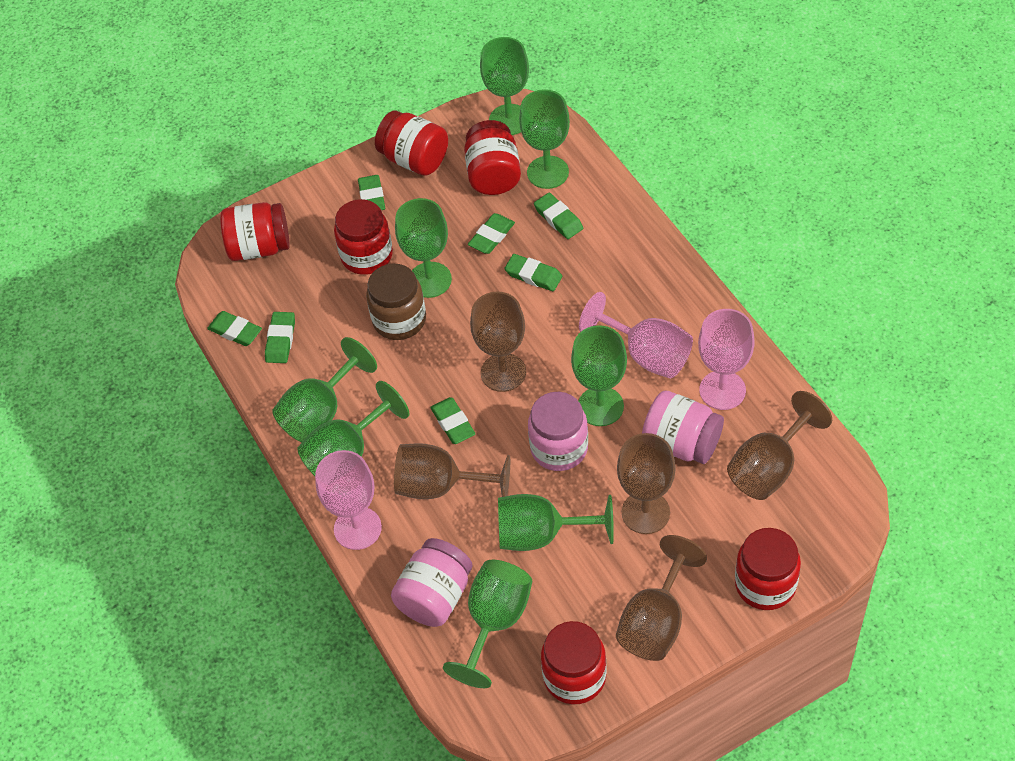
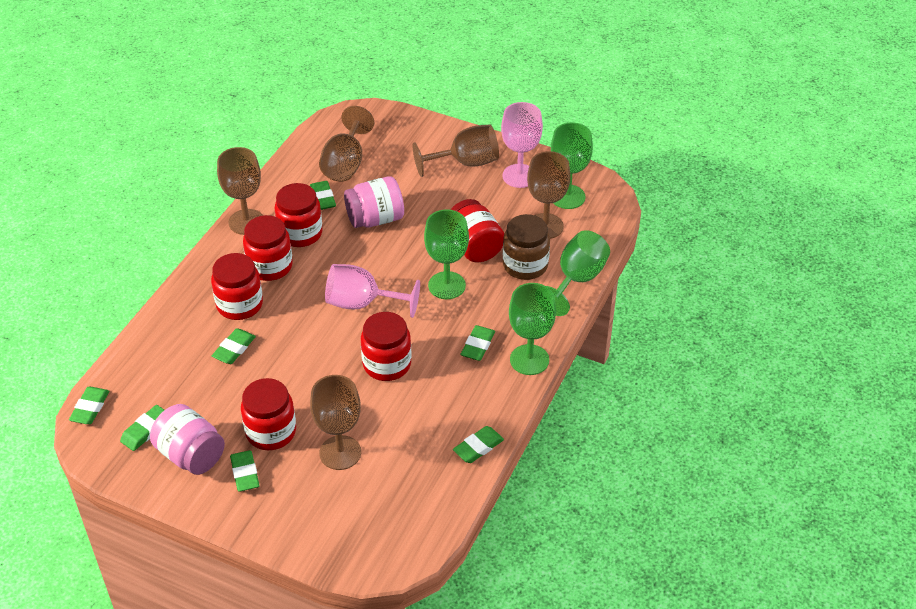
green goblet: 8 -> 4
pink goblet: 3 -> 2
pink jar: 3 -> 2

